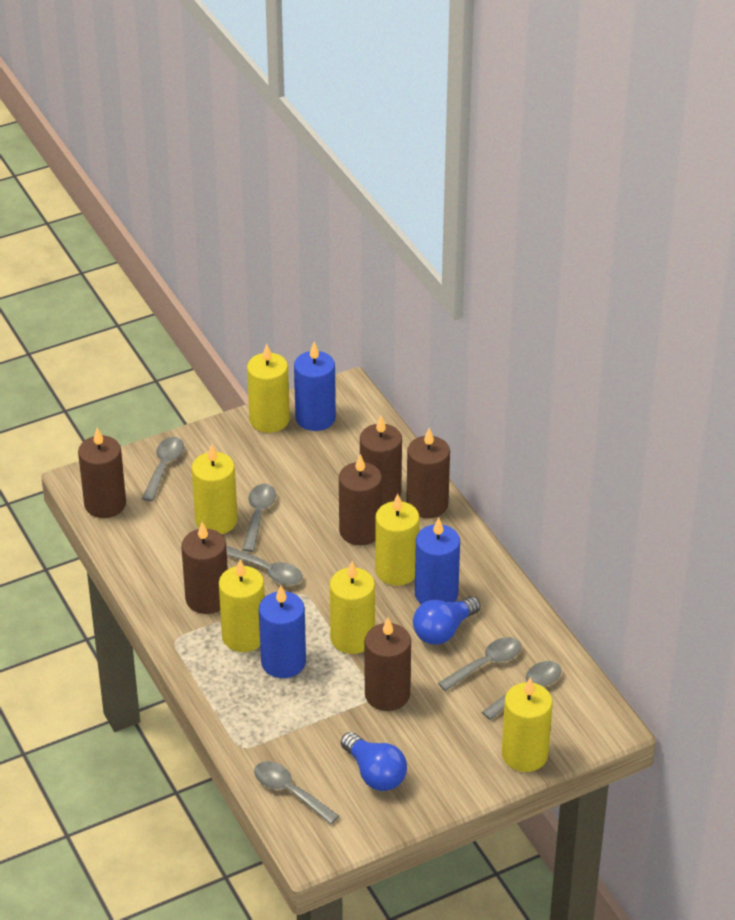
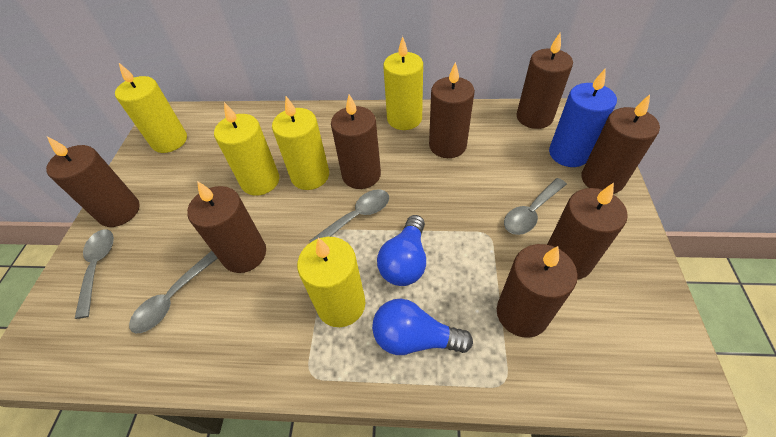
blue candle: 3 -> 1
brown candle: 6 -> 8
grey spoon: 6 -> 4
yellow candle: 6 -> 5

